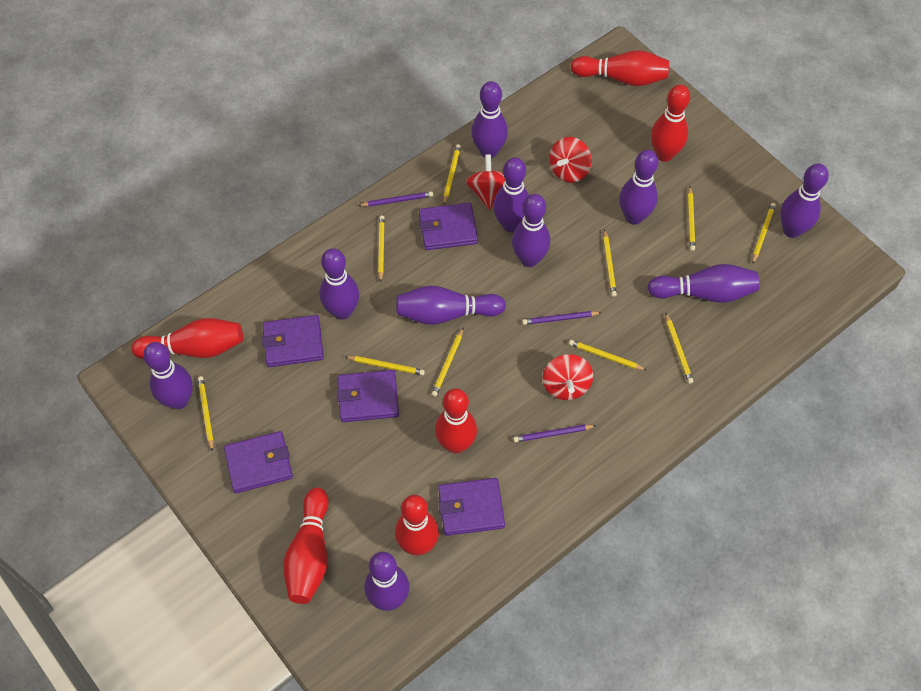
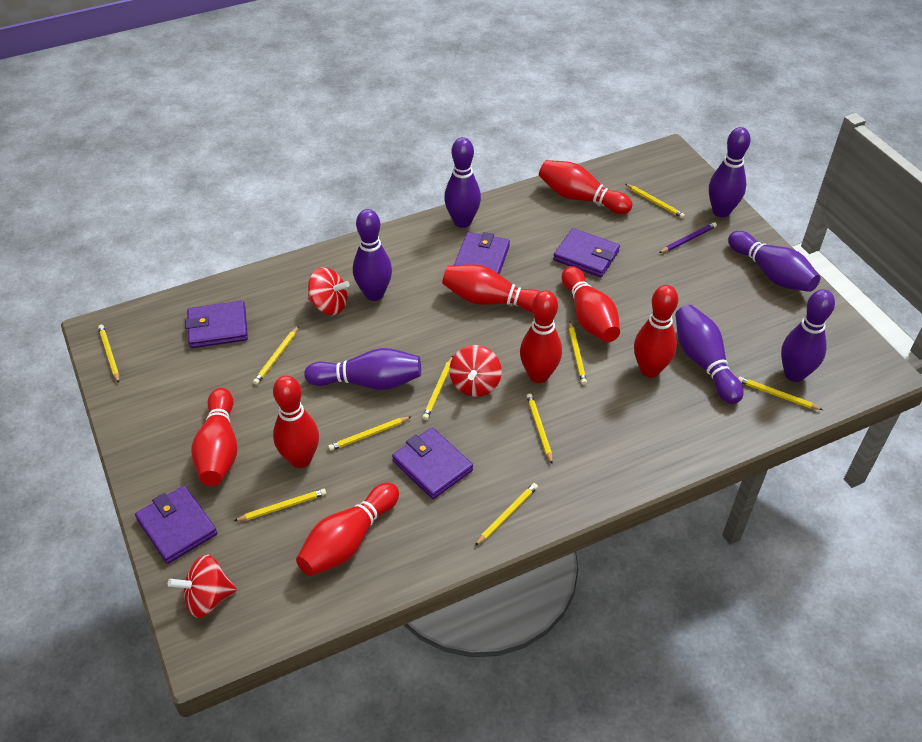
purple bowling pin: 10 -> 7
purple pencil: 3 -> 1
red bowling pin: 6 -> 8

